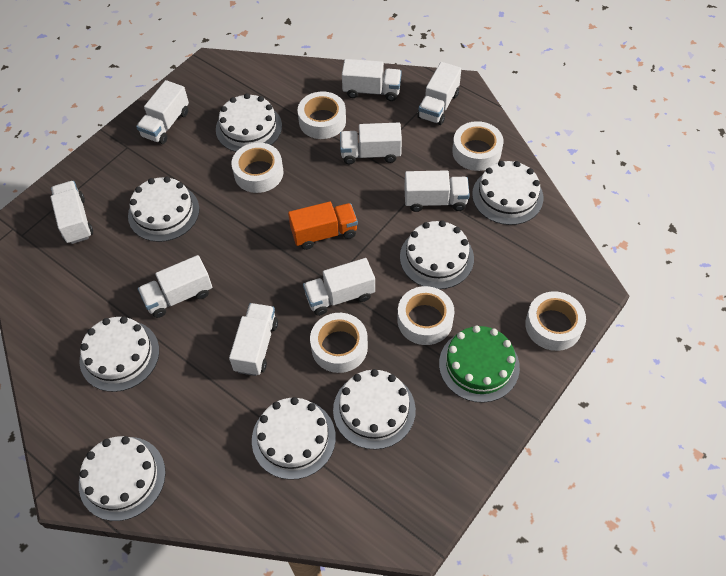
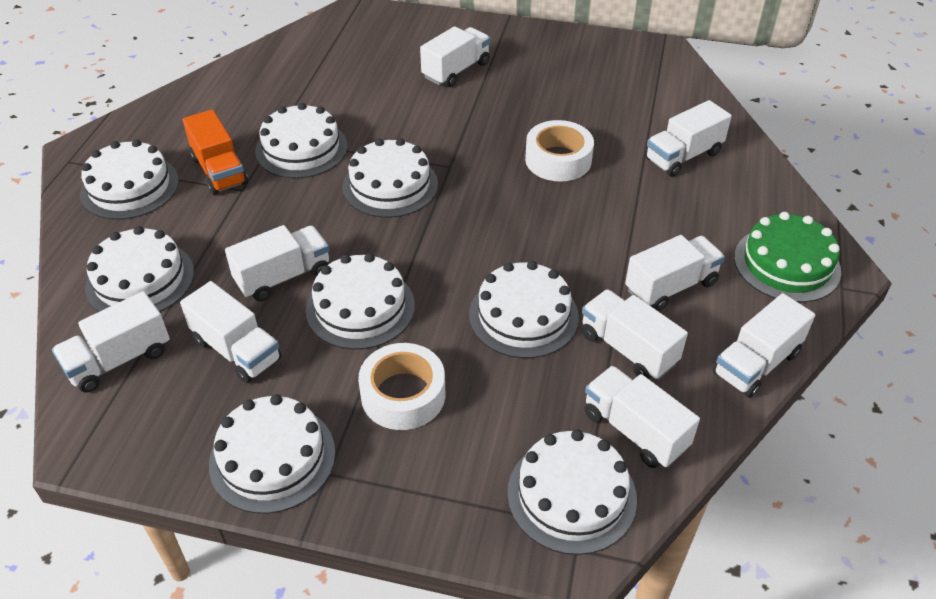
white tape: 6 -> 2

